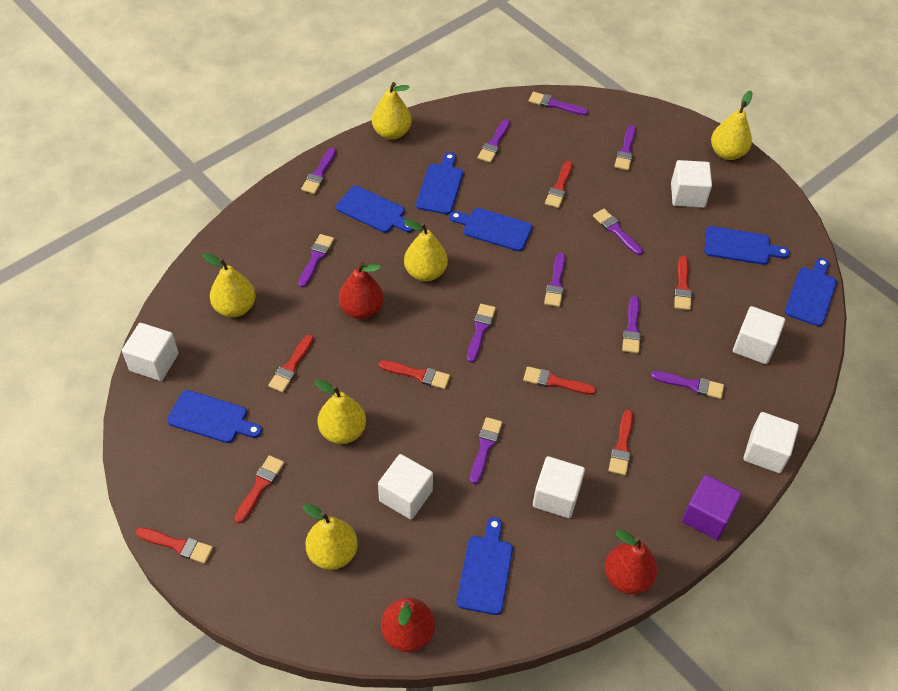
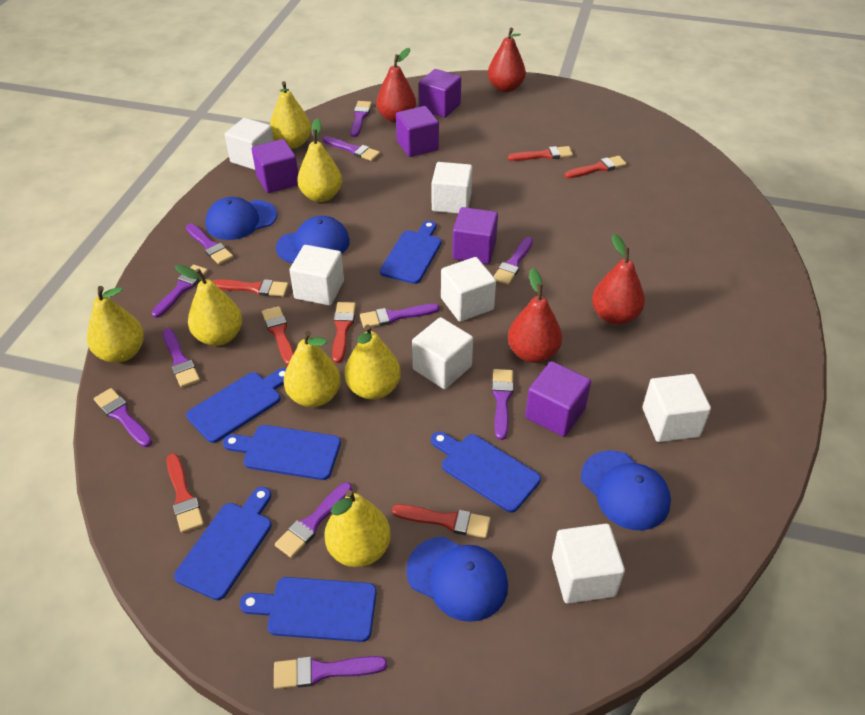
blue cap: 0 -> 4
blue cutting board: 7 -> 6
purple cube: 1 -> 5
red brush: 8 -> 7
red pear: 3 -> 4
white cube: 6 -> 7
yellow pear: 6 -> 7

